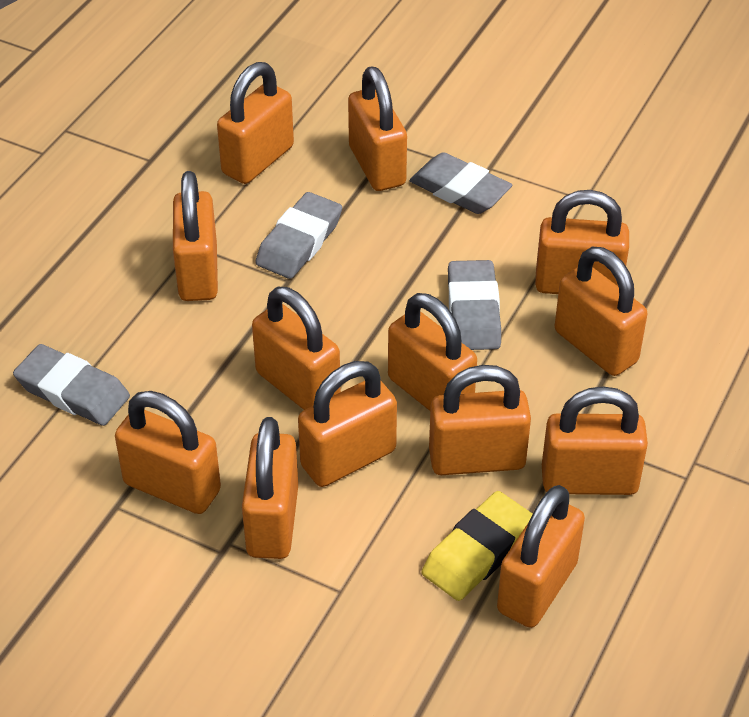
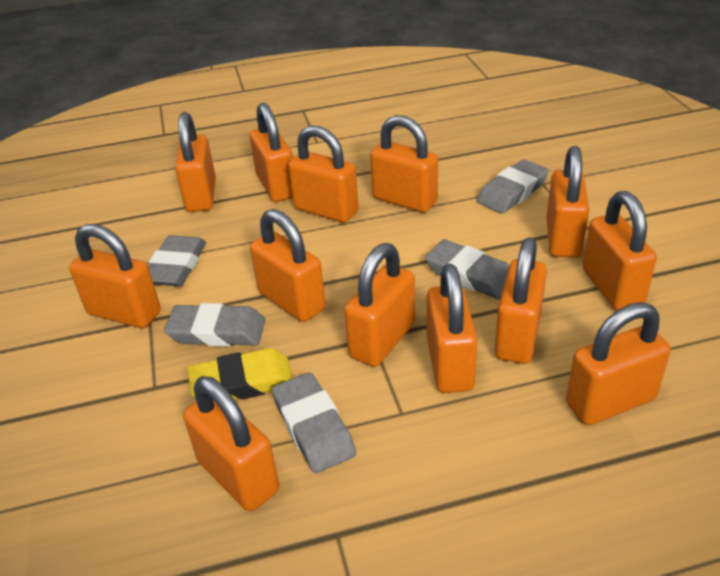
grey eraser: 4 -> 5

